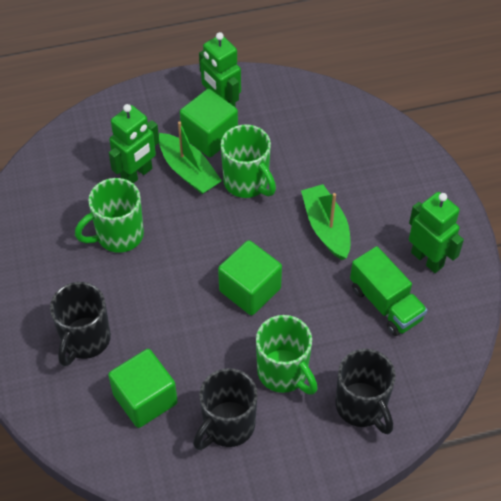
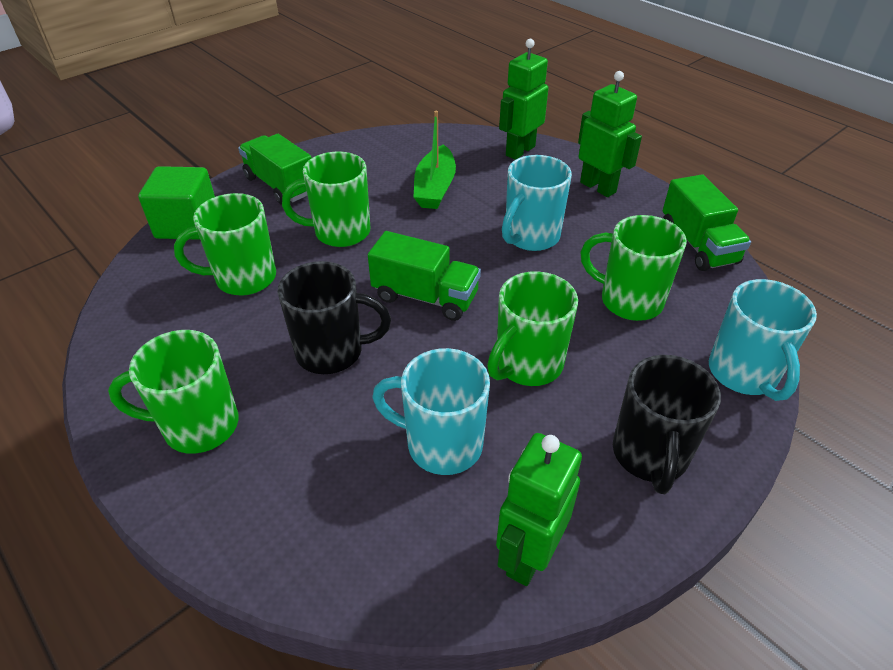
black mug: 3 -> 2
green boat: 2 -> 1
green cube: 3 -> 1
green mug: 3 -> 5
green truck: 1 -> 3
turquoise mug: 0 -> 3

